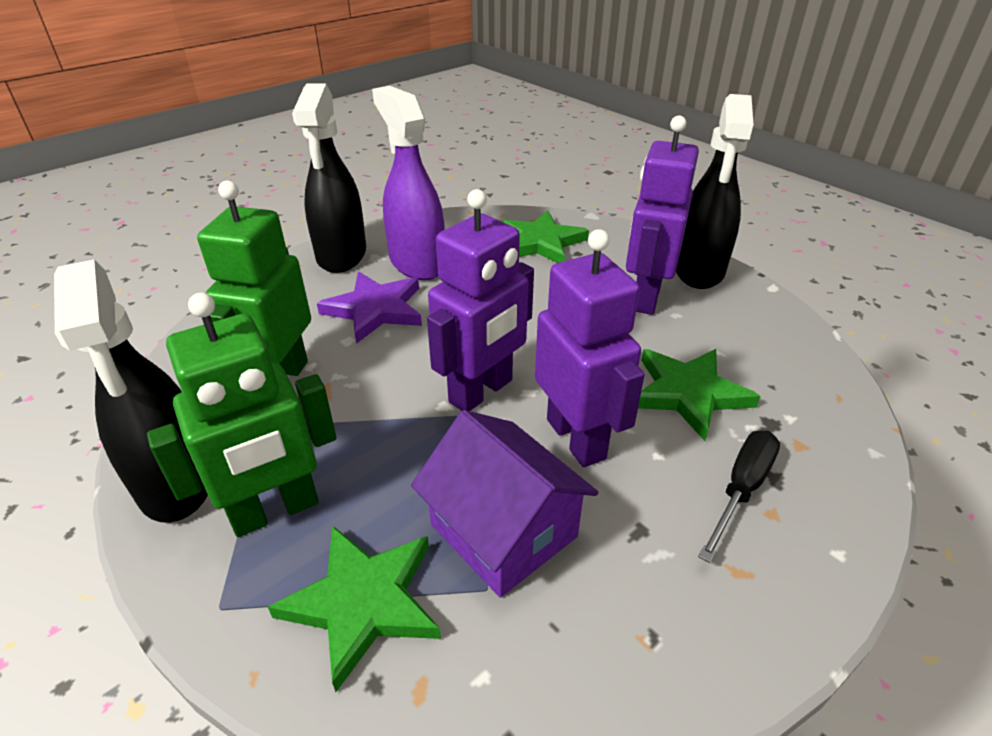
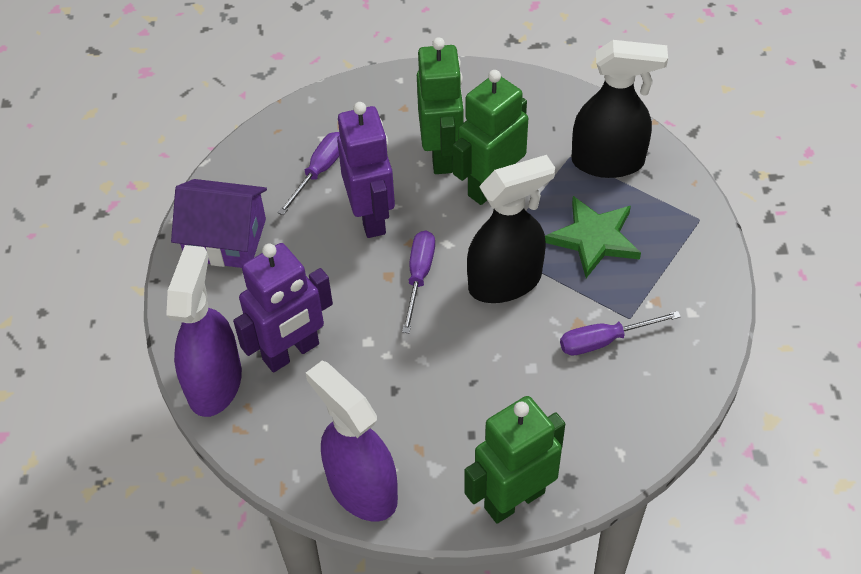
black screwdriver: 1 -> 0
black spray bottle: 3 -> 2
green robot: 2 -> 3
green star: 3 -> 1
purple robot: 3 -> 2
purple screwdriver: 0 -> 3
purple spray bottle: 1 -> 2
purple star: 1 -> 0

